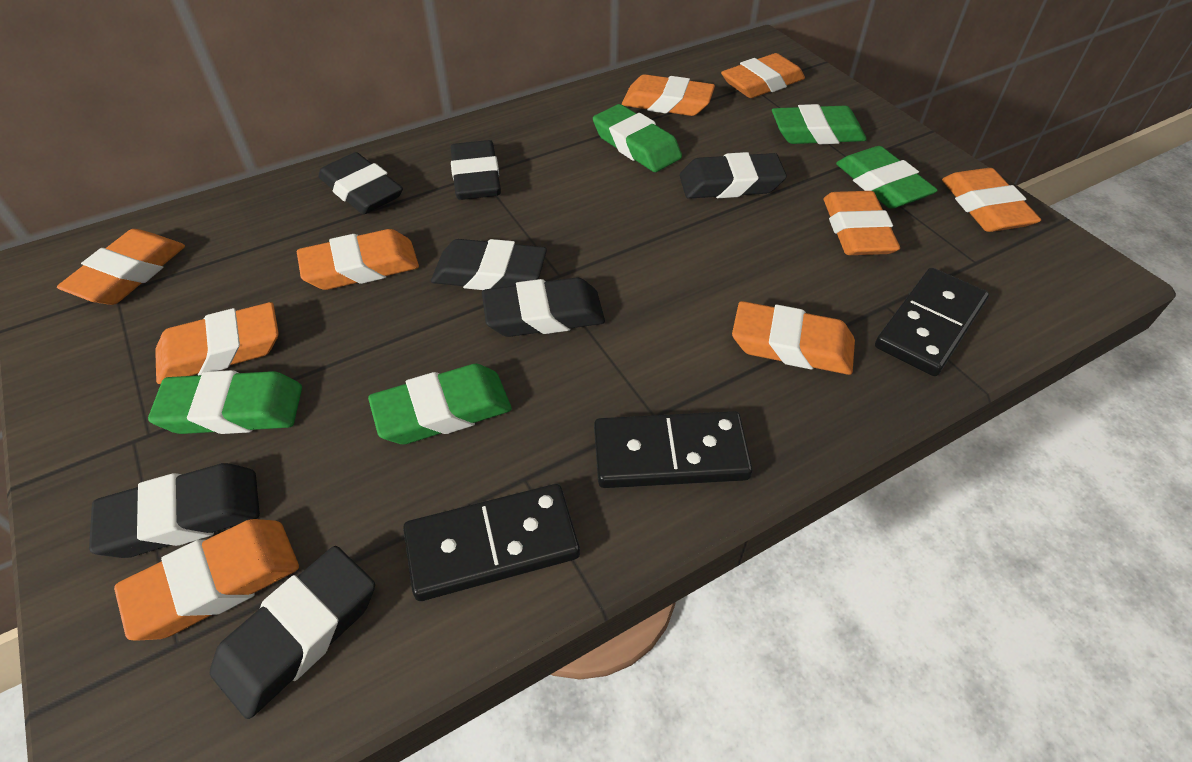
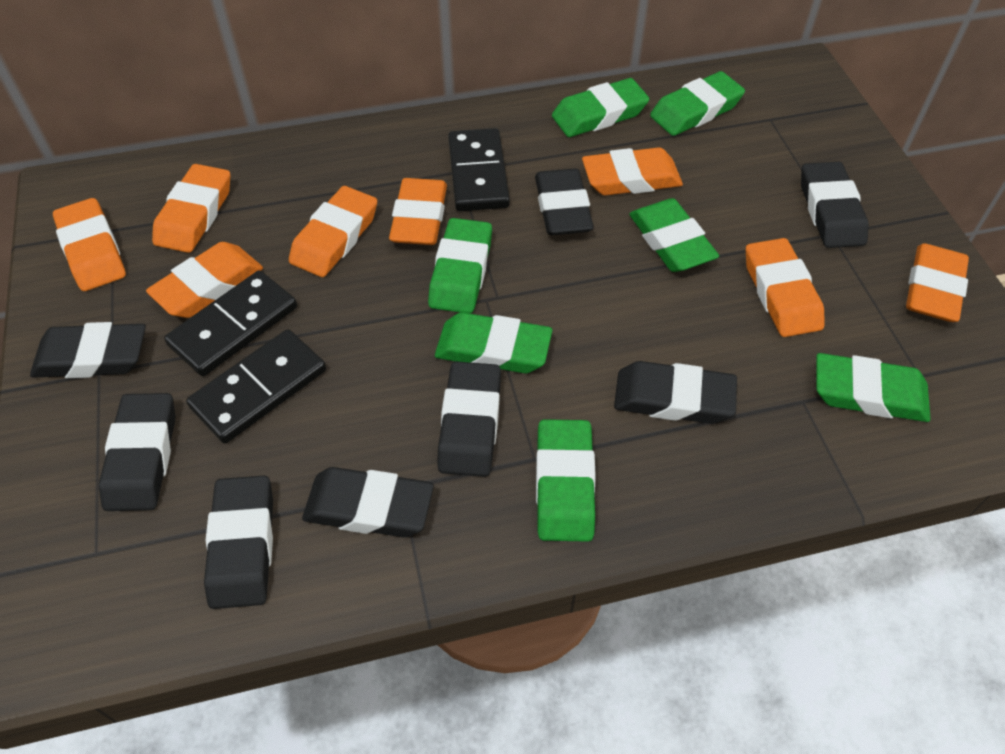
black eraser: 7 -> 8
green eraser: 5 -> 7
orange eraser: 9 -> 8

